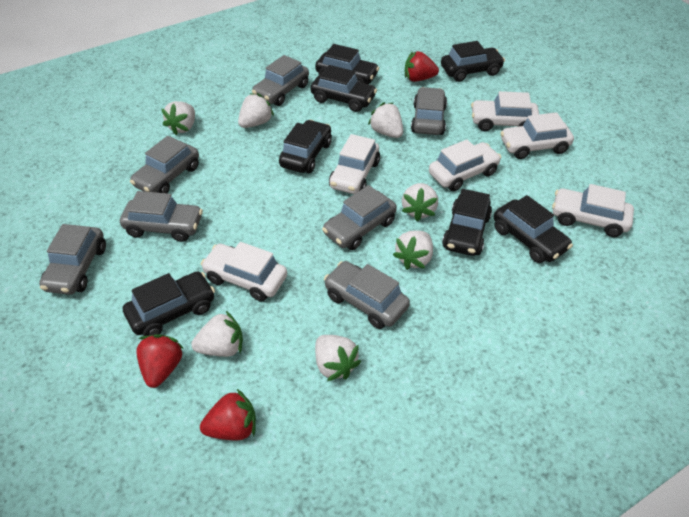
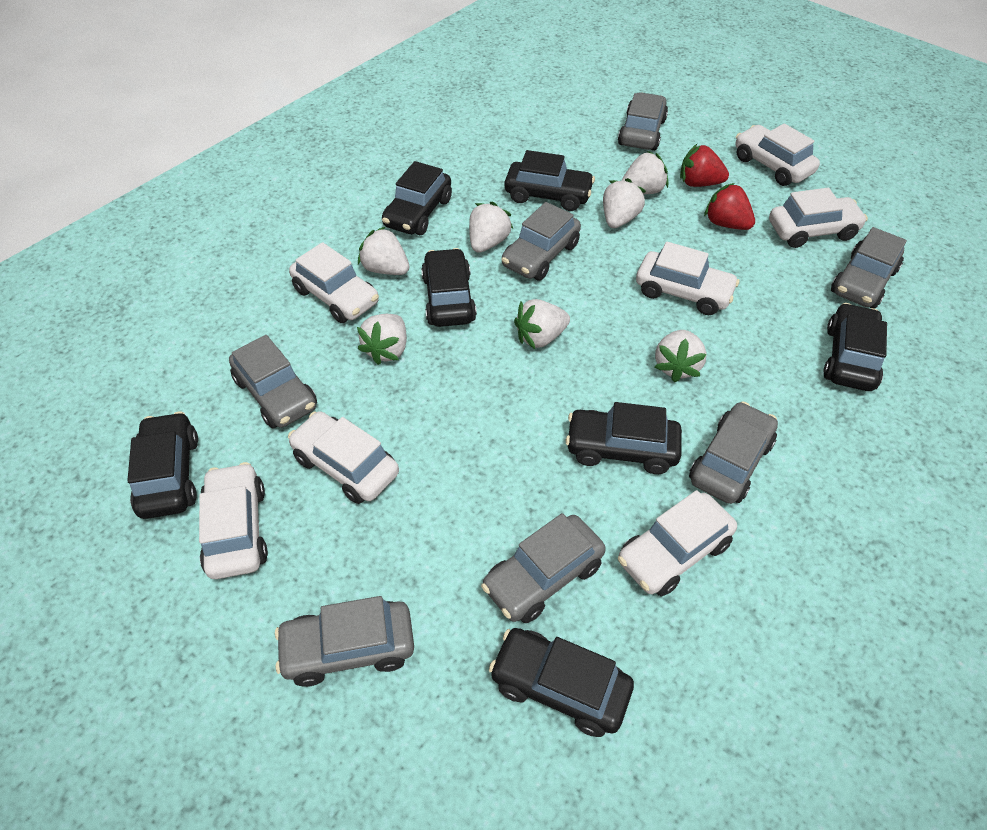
red strawberry: 3 -> 2
white car: 6 -> 7

